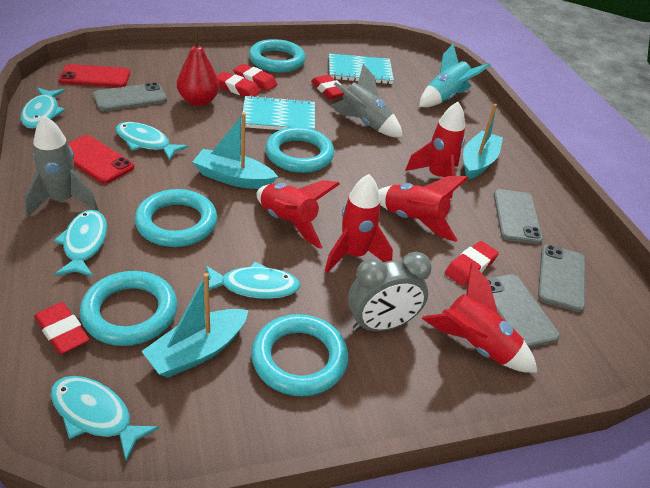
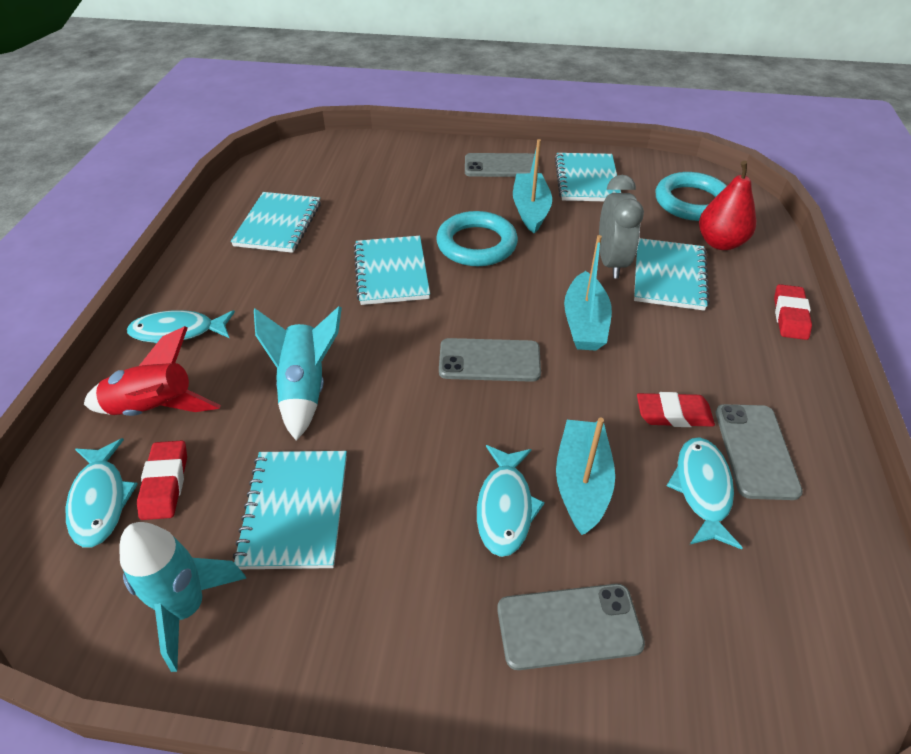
grey rocket: 2 -> 0
red eraser: 5 -> 3
red phone: 2 -> 0
red rocket: 5 -> 1
turquoise fish: 5 -> 4
turquoise notebook: 2 -> 5
turquoise ring: 5 -> 2
turquoise rocket: 1 -> 2

